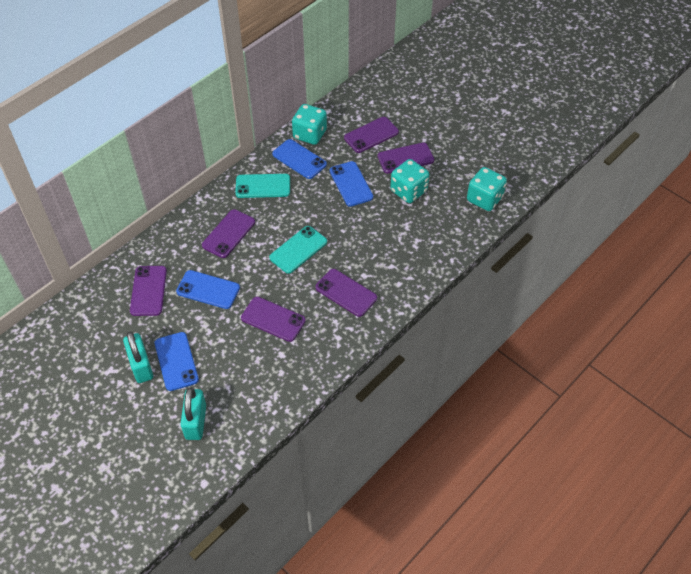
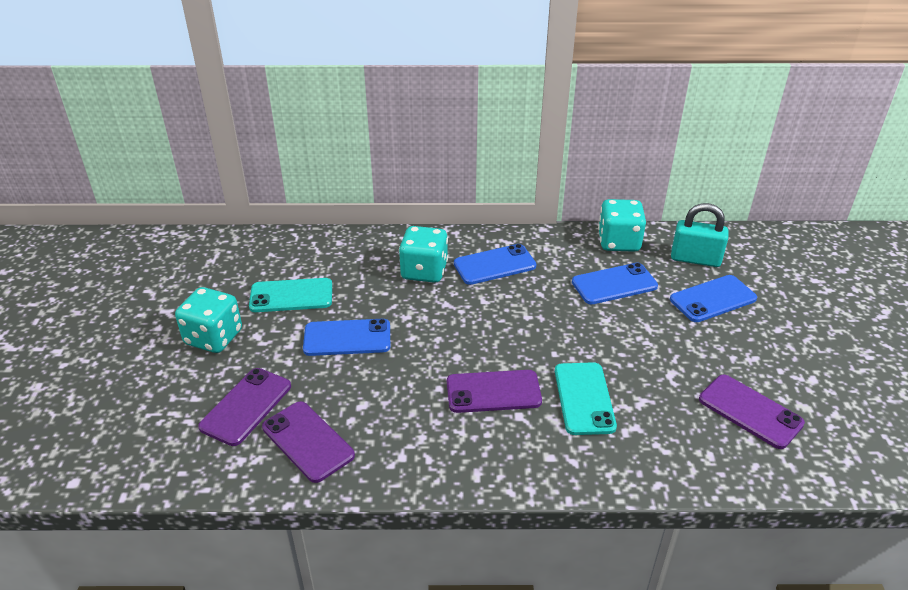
purple phone: 6 -> 4
turquoise padlock: 2 -> 1

